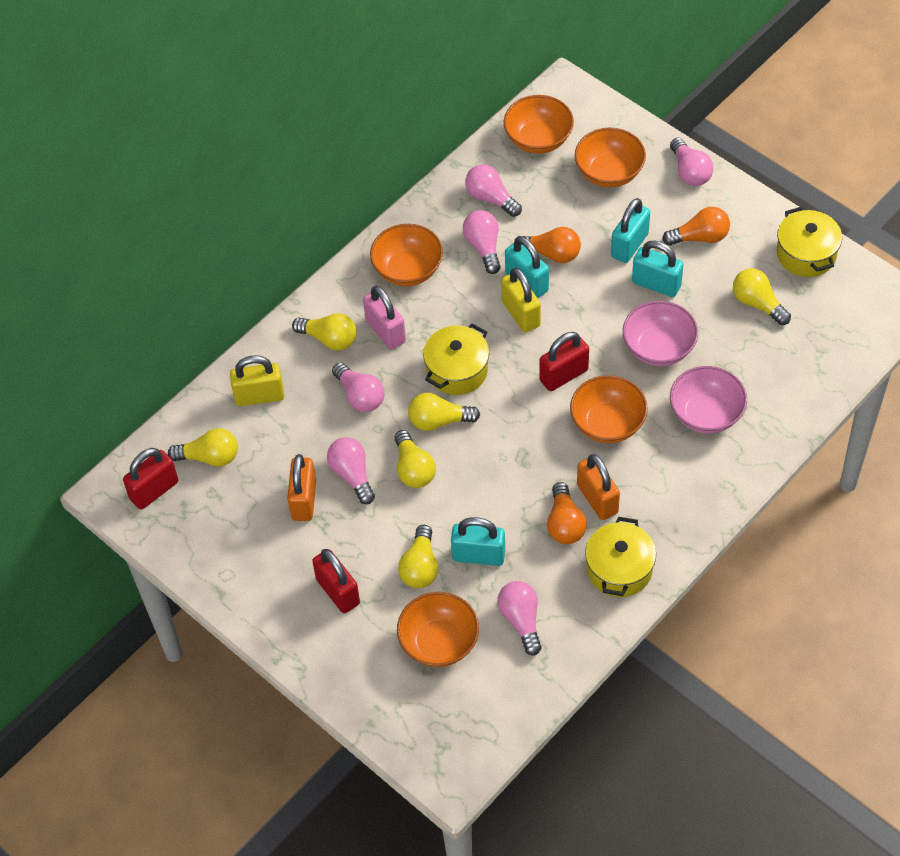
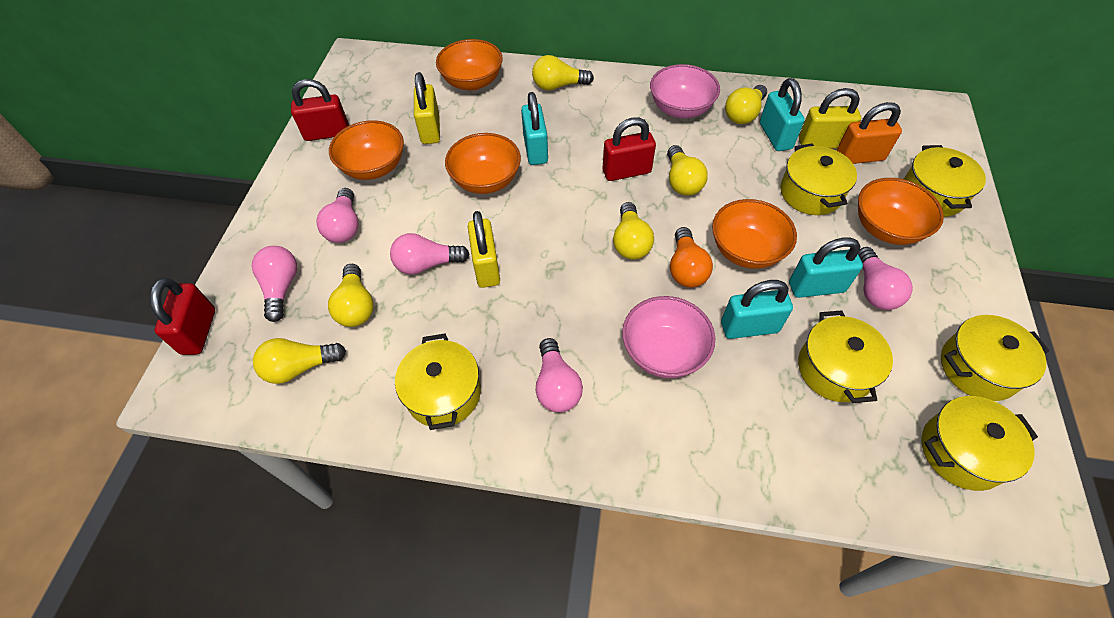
orange light bulb: 3 -> 1
orange padlock: 2 -> 1
pink light bulb: 6 -> 5
pink padlock: 1 -> 0
yellow padlock: 2 -> 3
yellow pot: 3 -> 6

